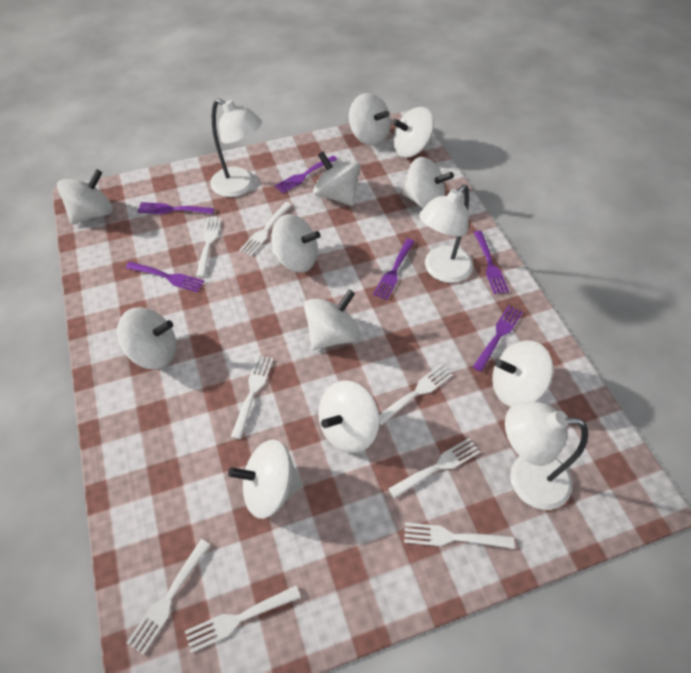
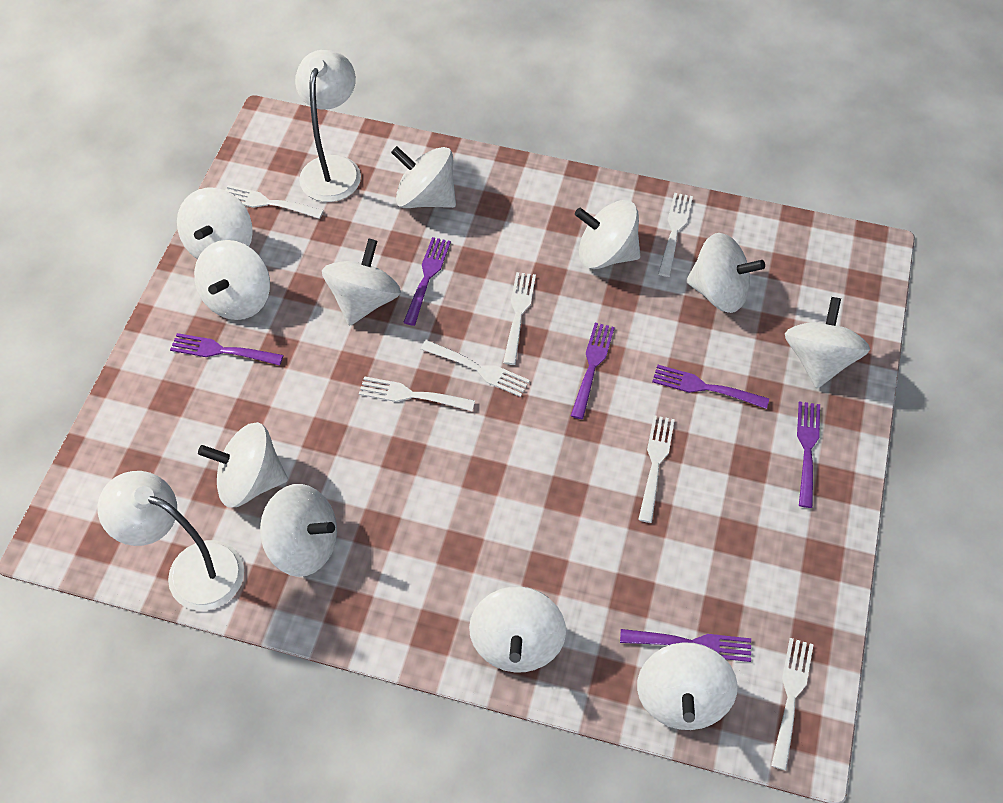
white fork: 8 -> 7
white lamp: 3 -> 2

